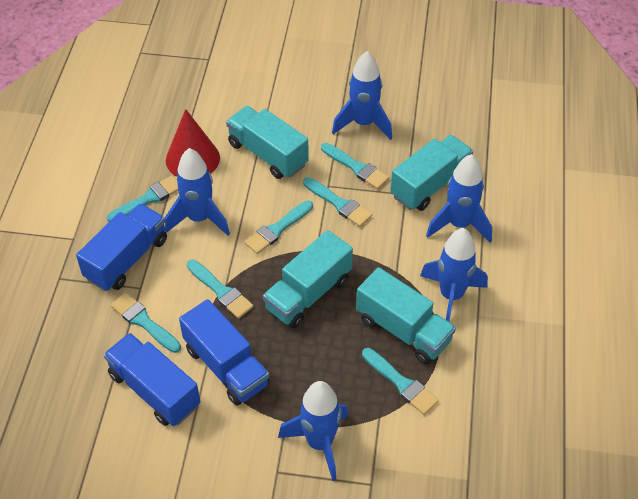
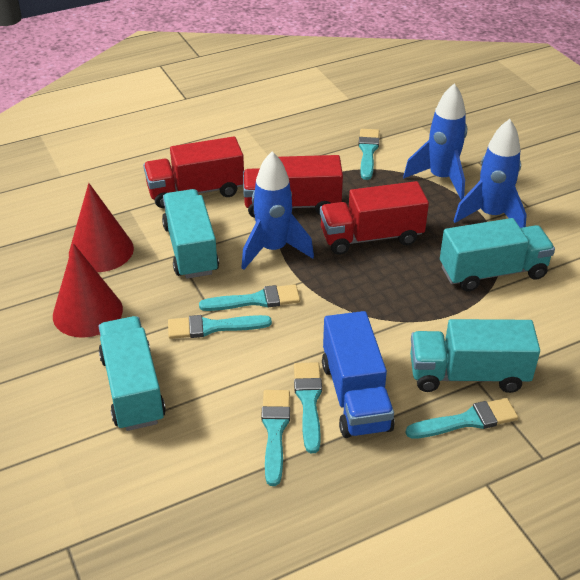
blue rocket: 5 -> 3
blue truck: 3 -> 1
red cone: 1 -> 2
red truck: 0 -> 3
turquoise brush: 7 -> 6

